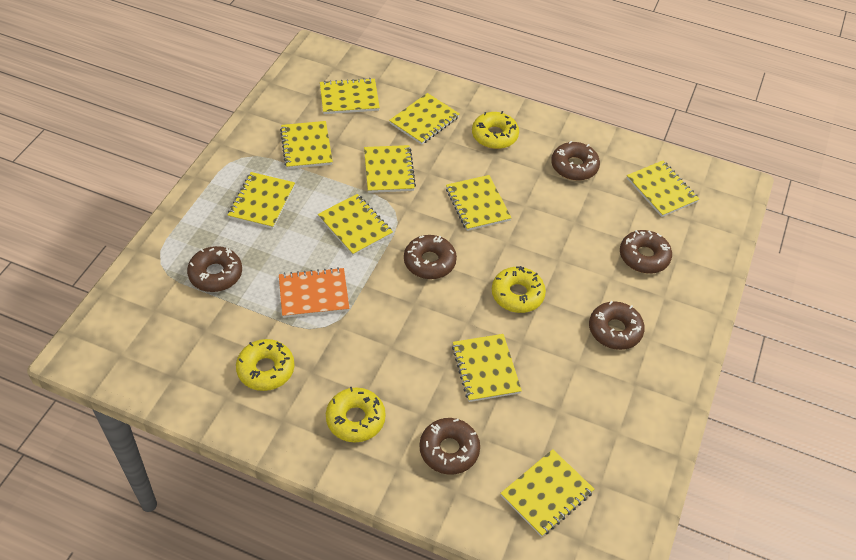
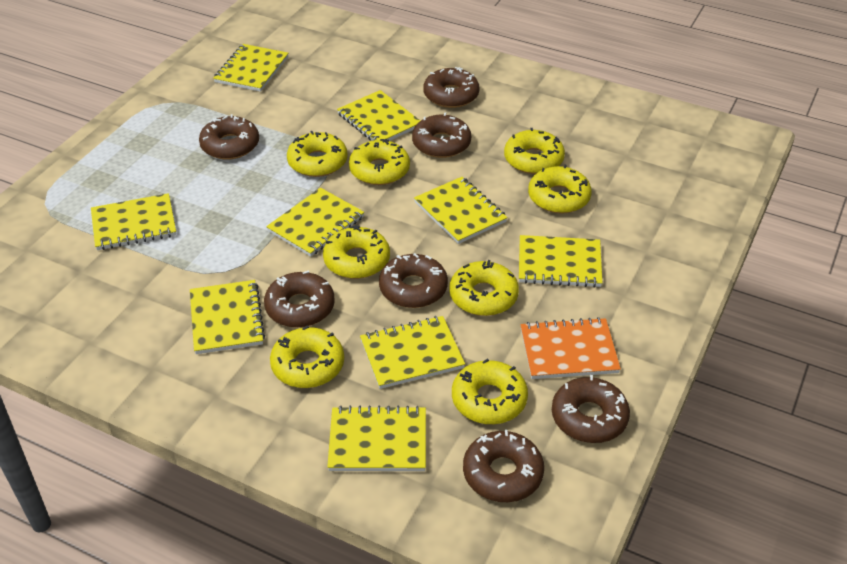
brown donut: 6 -> 7
yellow donut: 4 -> 8
yellow notebook: 10 -> 9

